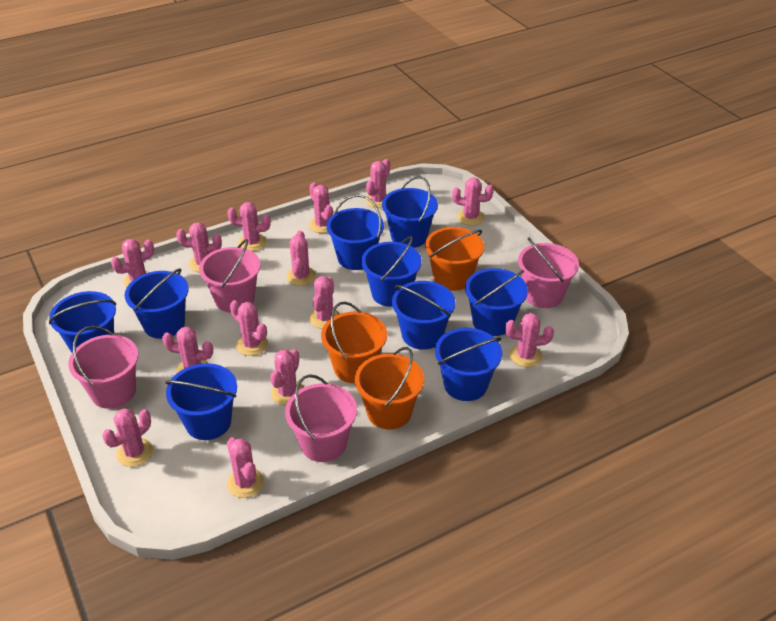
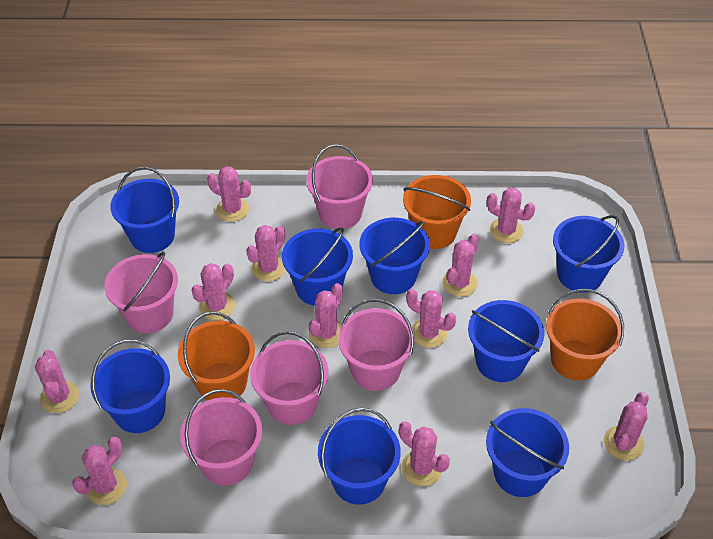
blue bucket: 9 -> 8
pink bucket: 4 -> 5
pink cactus: 14 -> 11

